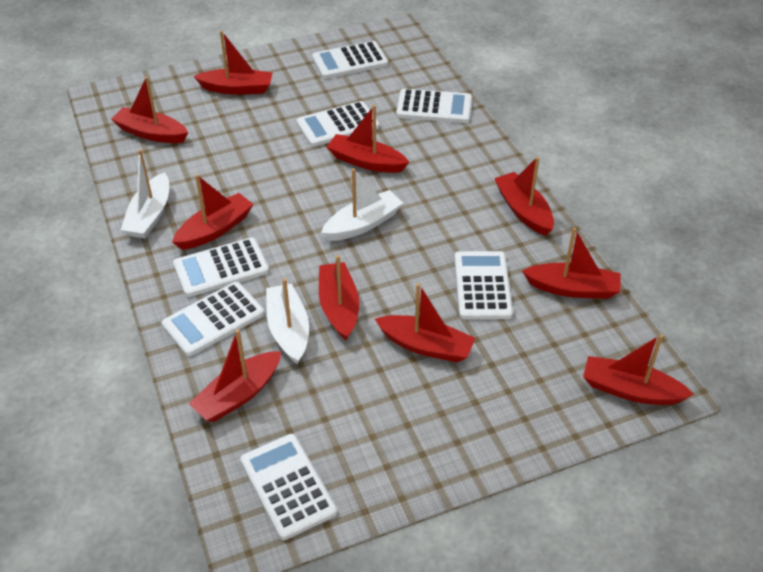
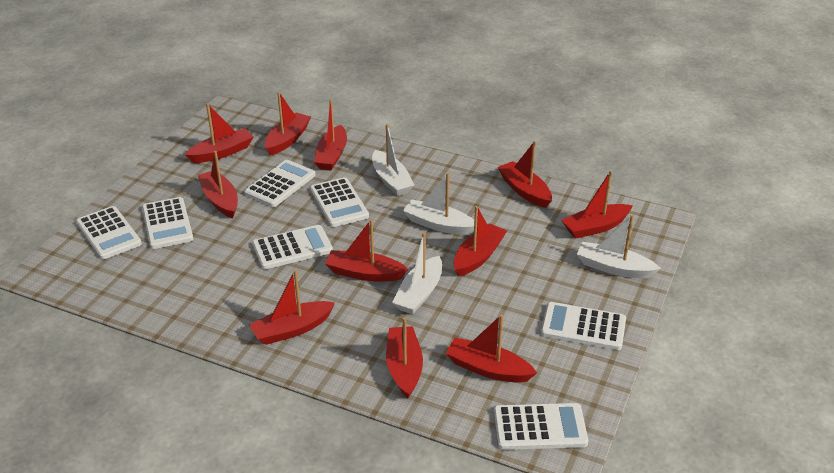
red boat: 10 -> 11
white boat: 3 -> 4

